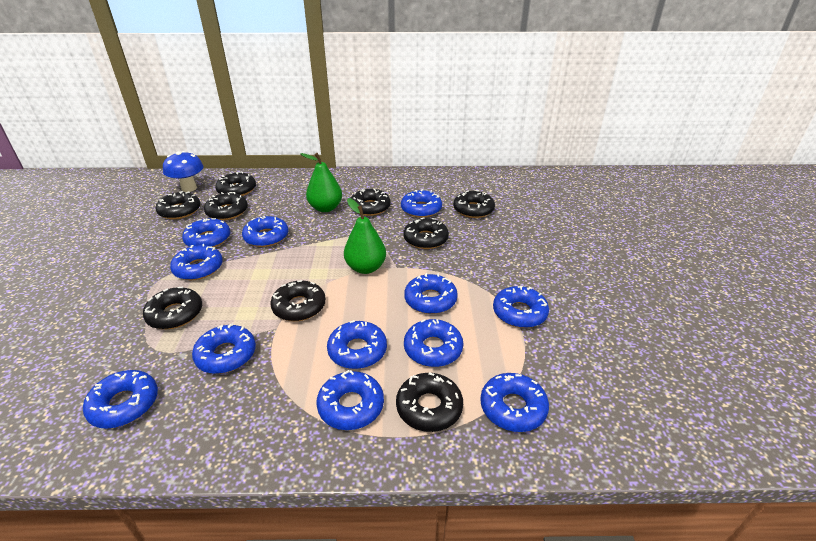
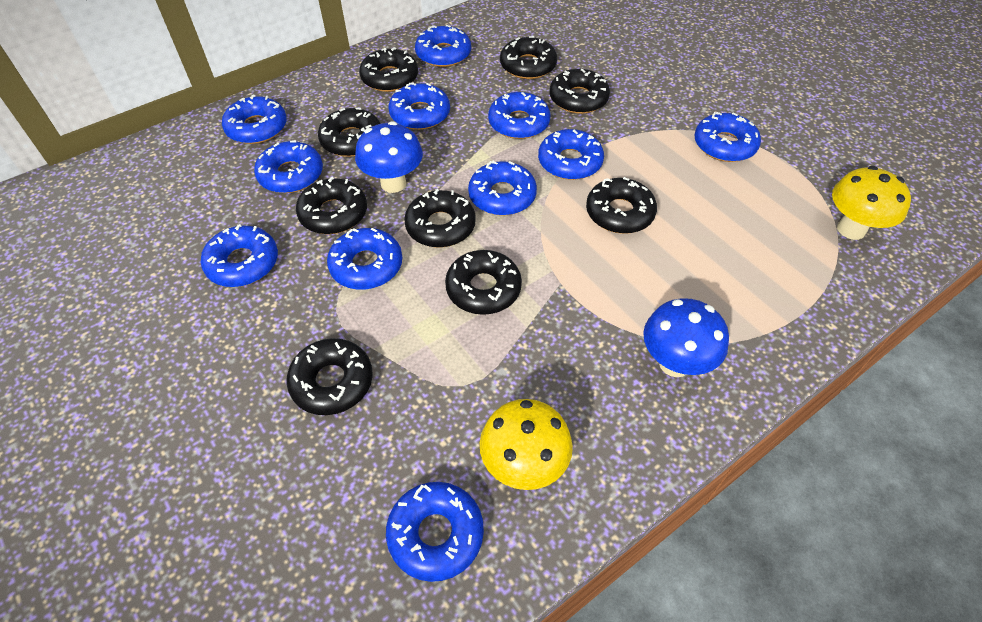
blue donut: 12 -> 11
blue mushroom: 1 -> 2
green pear: 2 -> 0
yellow mushroom: 0 -> 2

